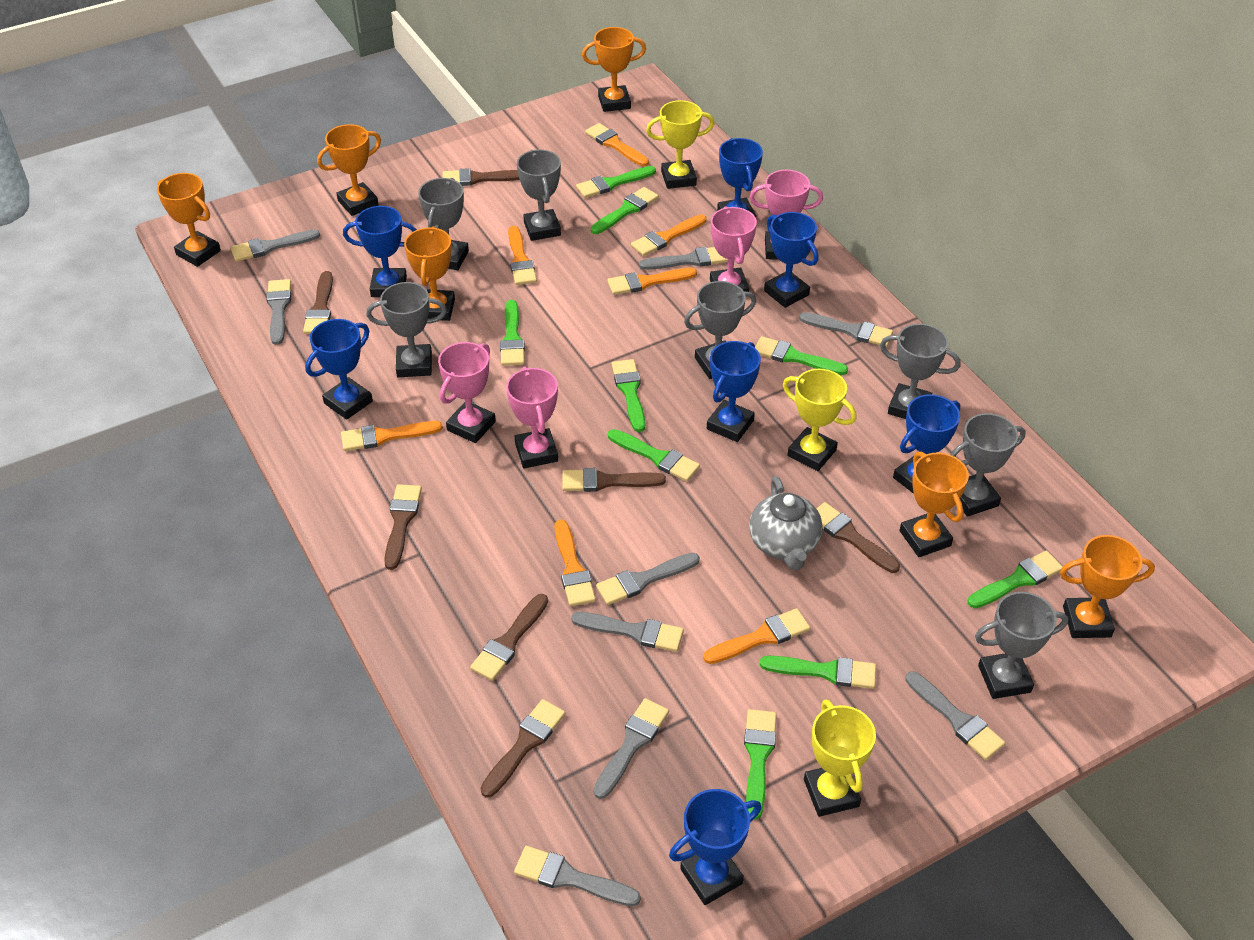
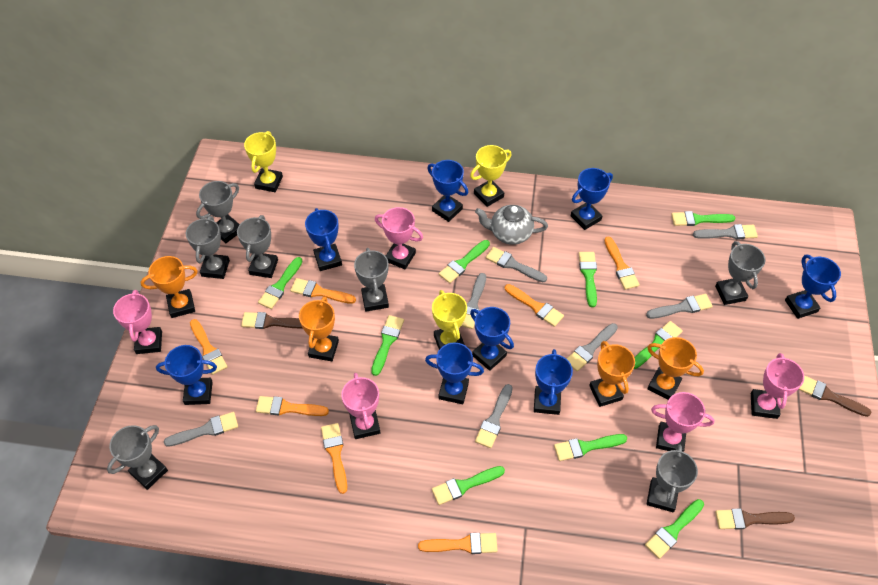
blue trophy: 7 -> 8
brown brush: 7 -> 3
grey brush: 9 -> 7
orange trophy: 6 -> 4
pink trophy: 4 -> 5

